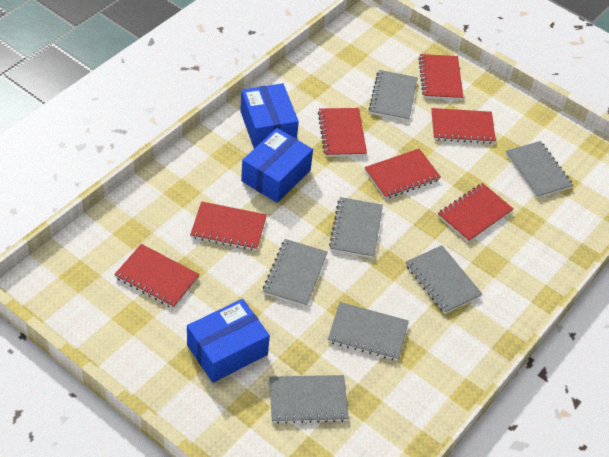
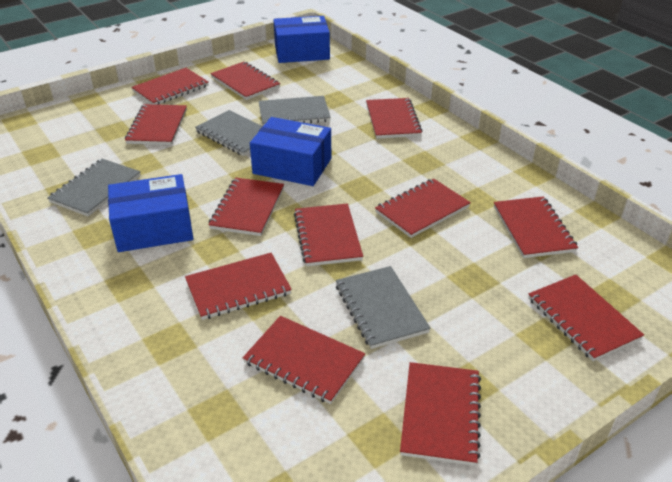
grey notebook: 7 -> 4
red notebook: 7 -> 12

